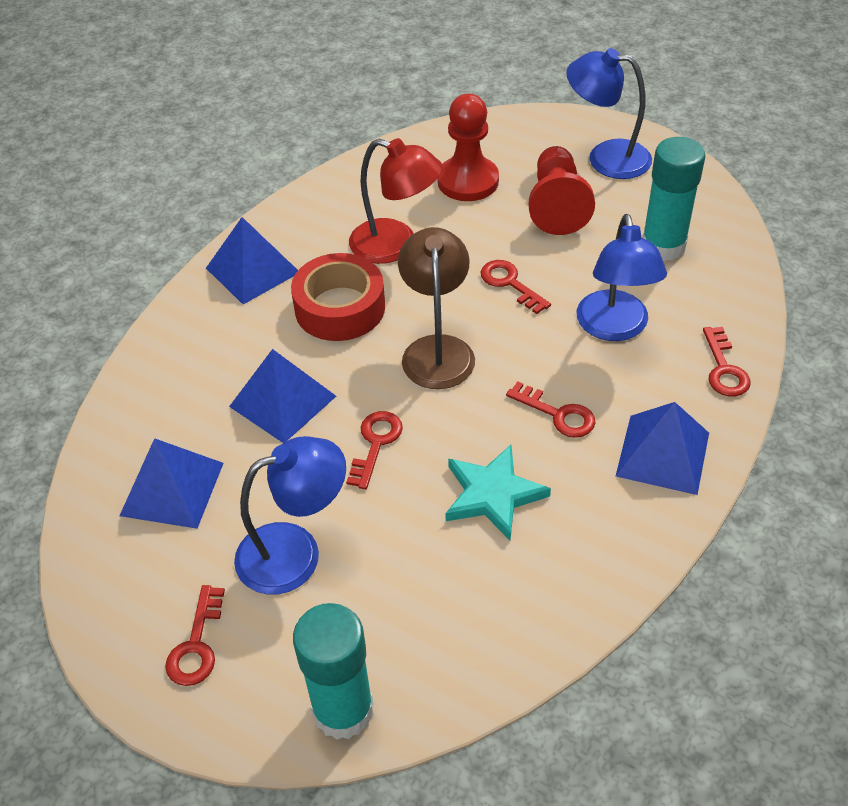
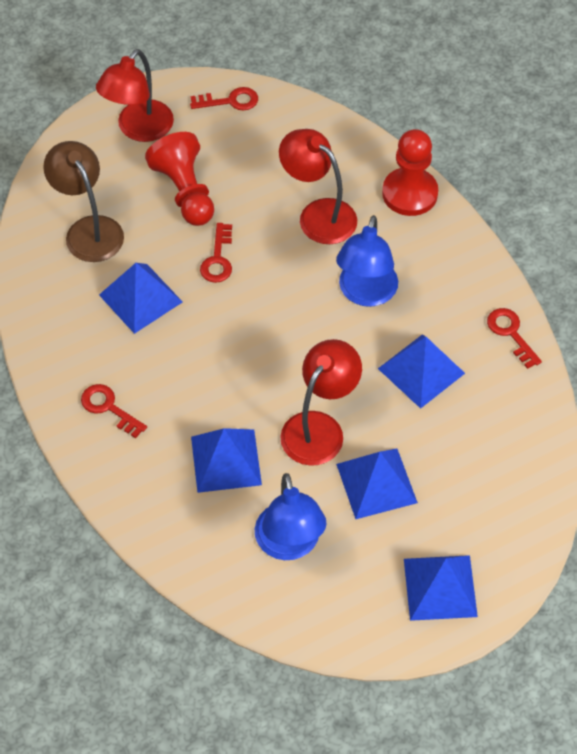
blue lamp: 3 -> 2
blue pyramid: 4 -> 5
red key: 5 -> 4
red lamp: 1 -> 3
red tape: 1 -> 0
turquoise glue stick: 2 -> 0
turquoise star: 1 -> 0

